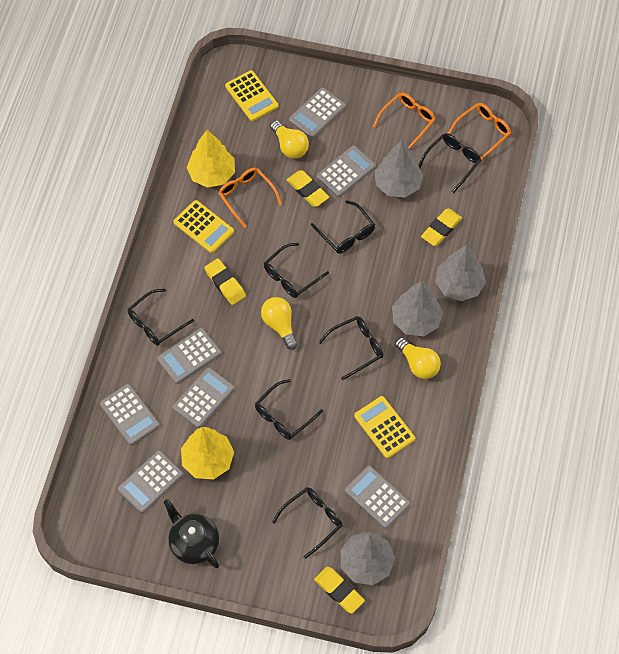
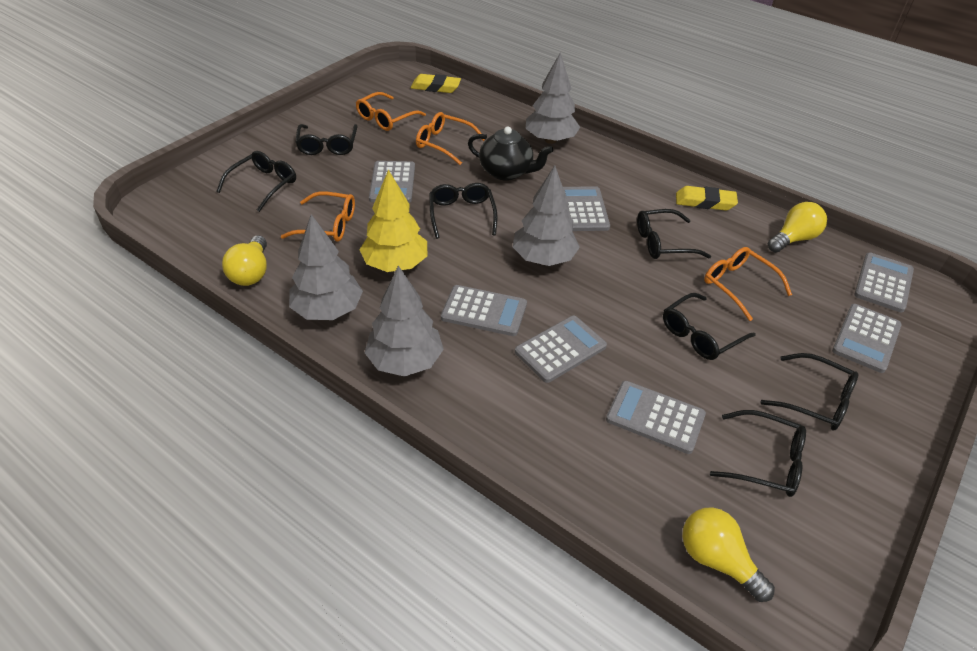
orange glasses: 3 -> 4
yellow calculator: 3 -> 0
yellow eraser: 4 -> 2
yellow tree: 2 -> 1

